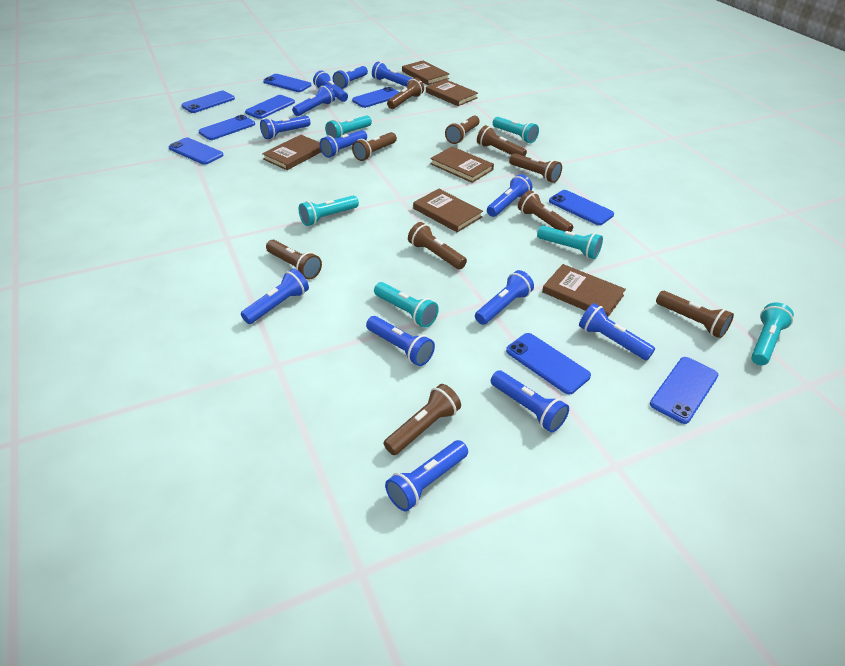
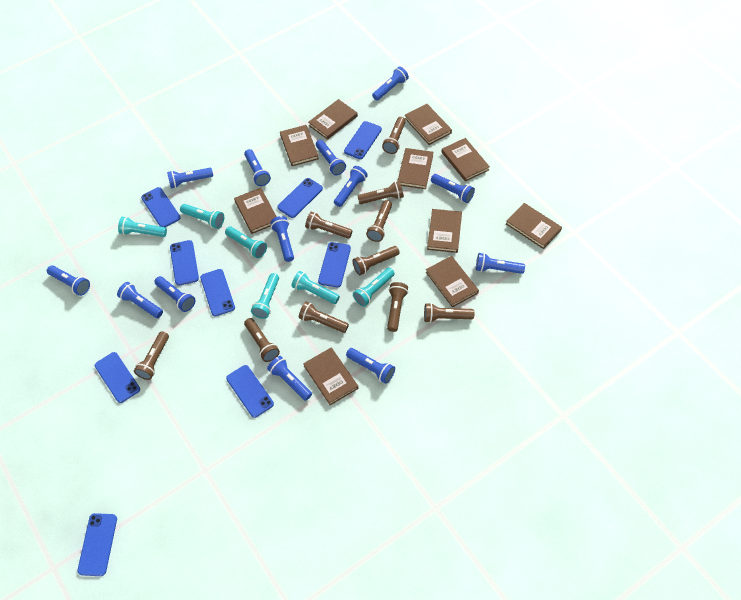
brown book: 6 -> 10

